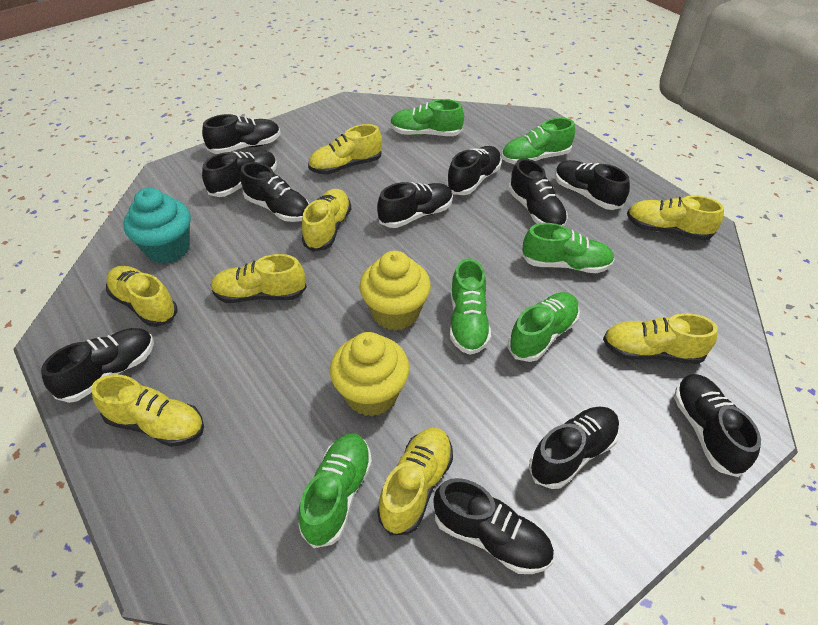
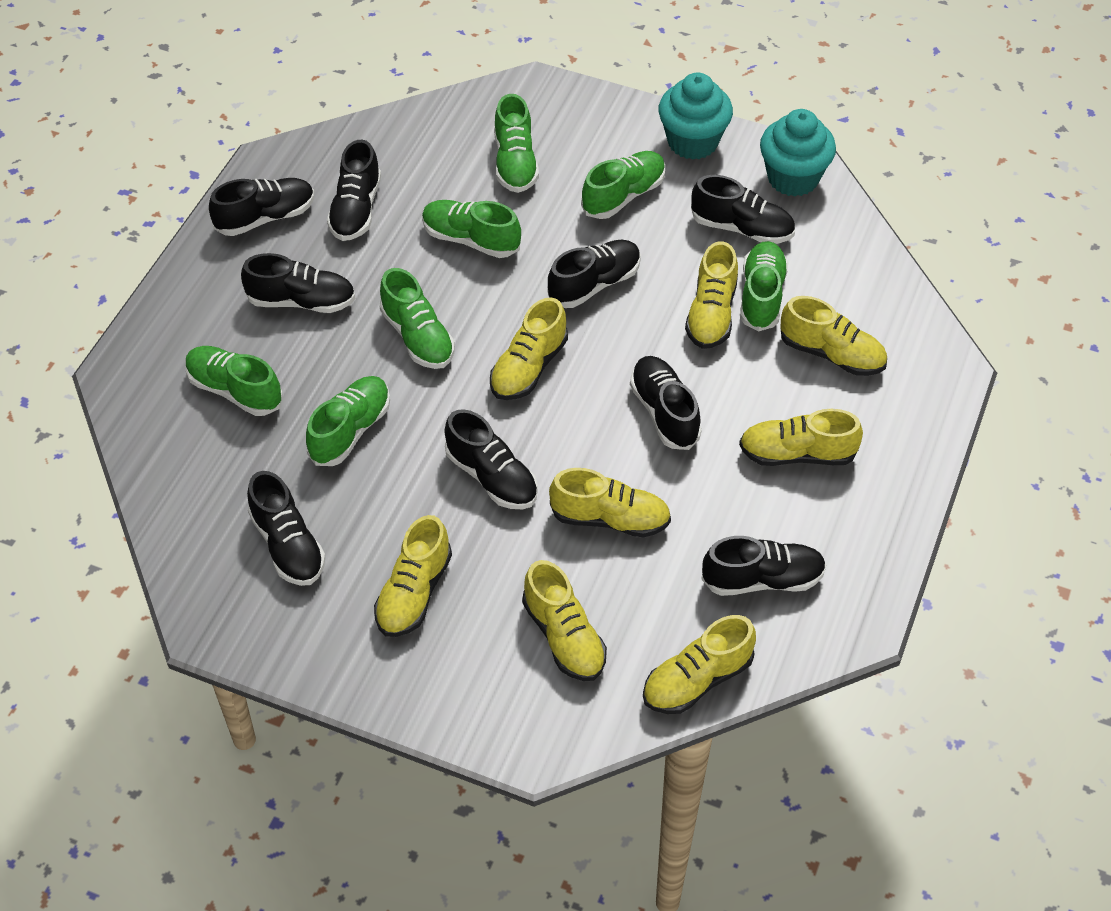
black shoe: 11 -> 9
green shoe: 6 -> 7
turquoise cupcake: 1 -> 2
yellow cupcake: 2 -> 0

